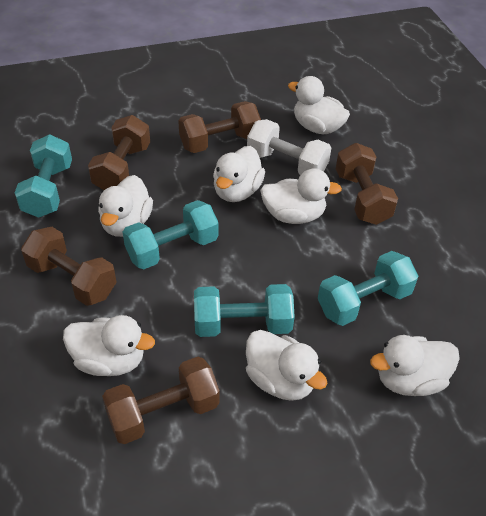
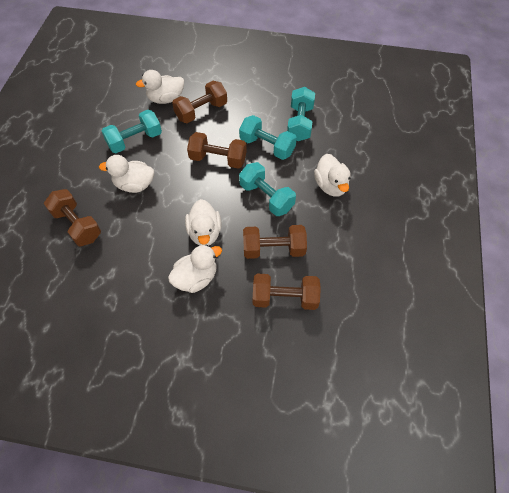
white duck: 7 -> 5
white dumbbell: 1 -> 0

